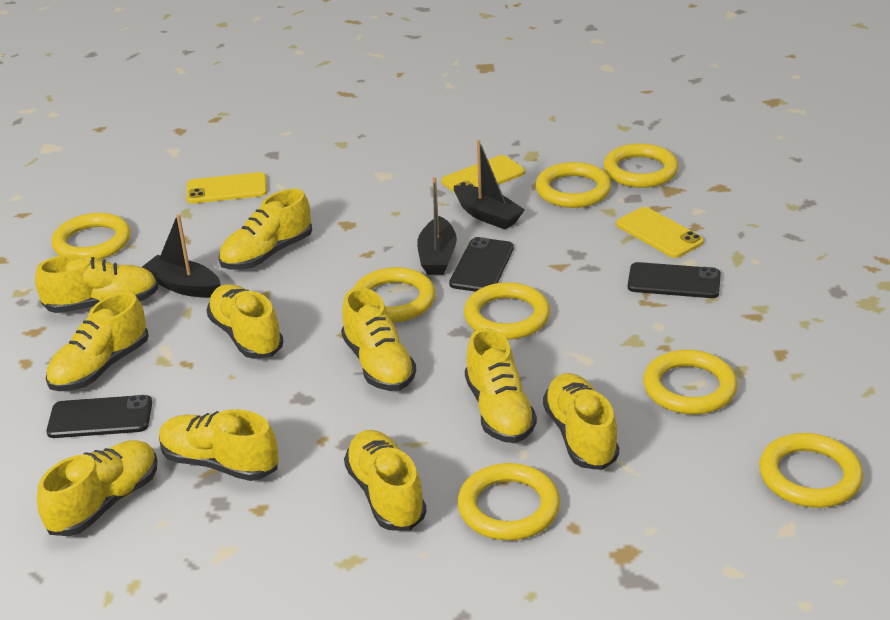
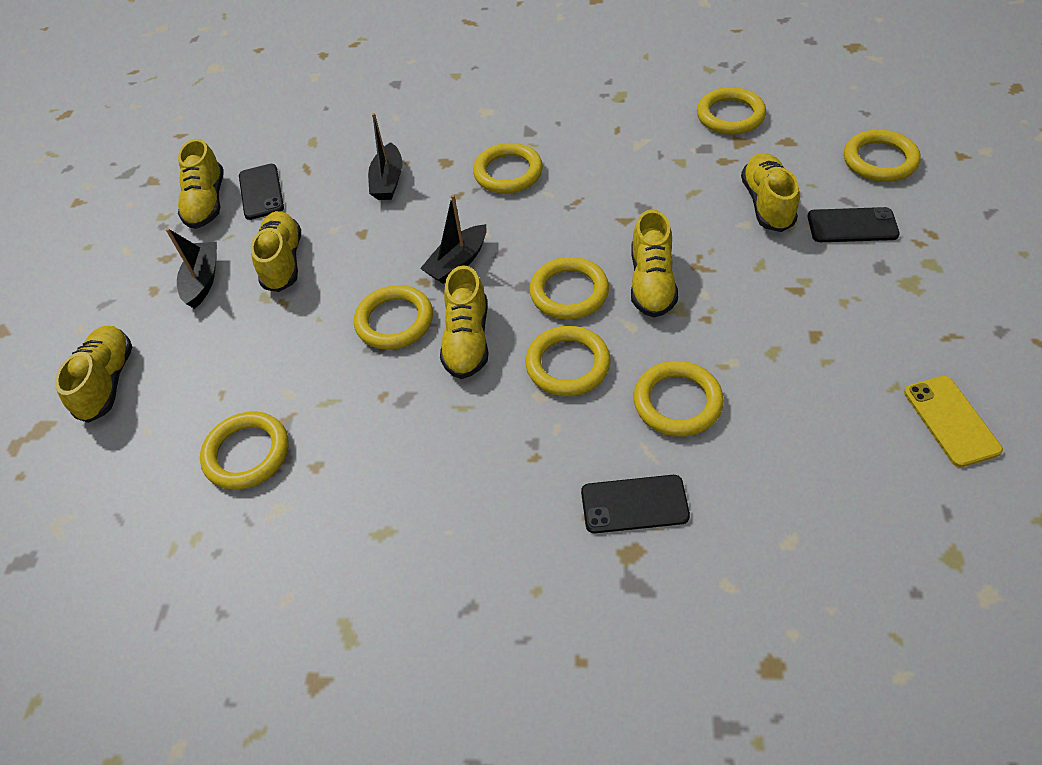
yellow phone: 3 -> 1
yellow shoe: 10 -> 6

